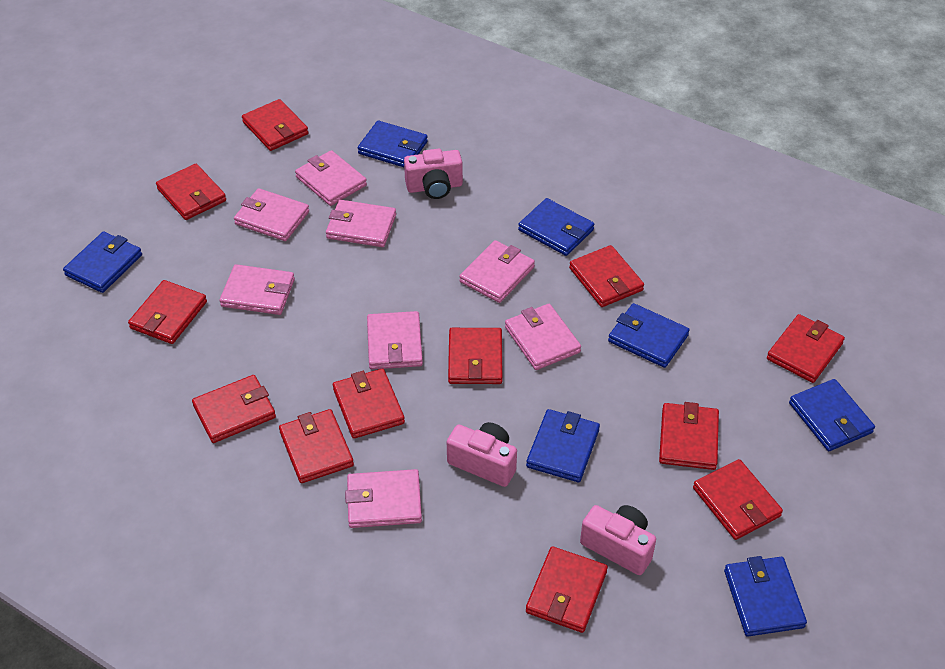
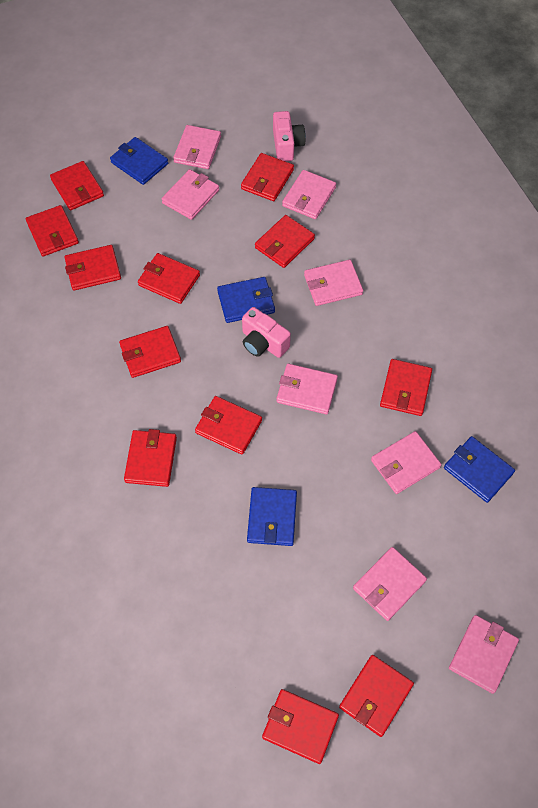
blue wallet: 7 -> 4
pink camera: 3 -> 2

